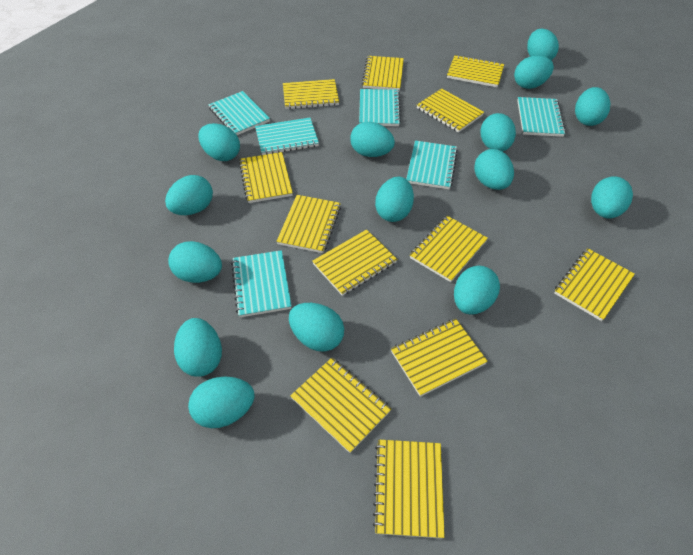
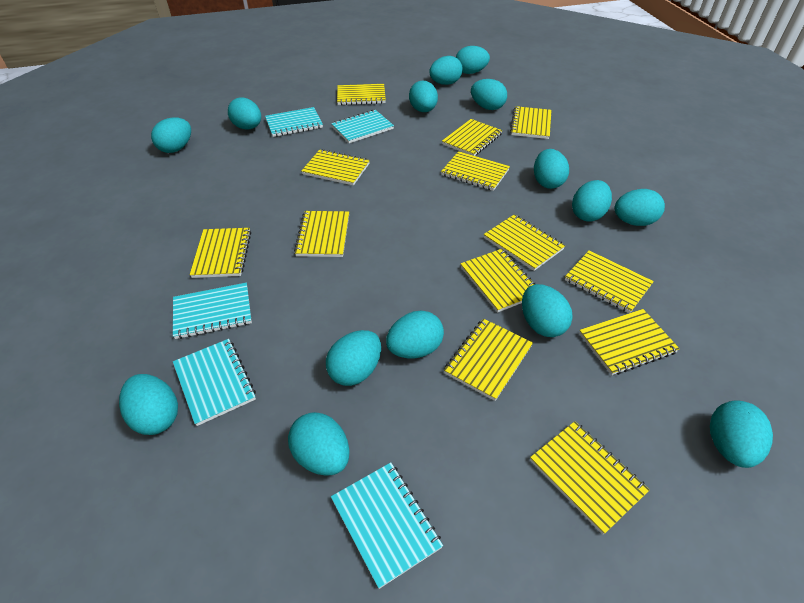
turquoise notebook: 6 -> 5
yellow notebook: 12 -> 13

